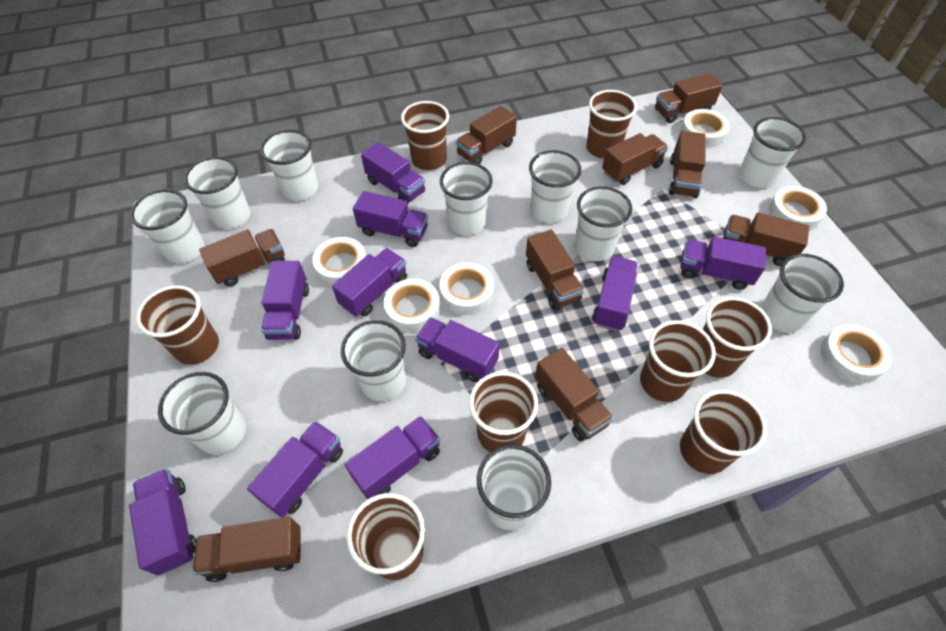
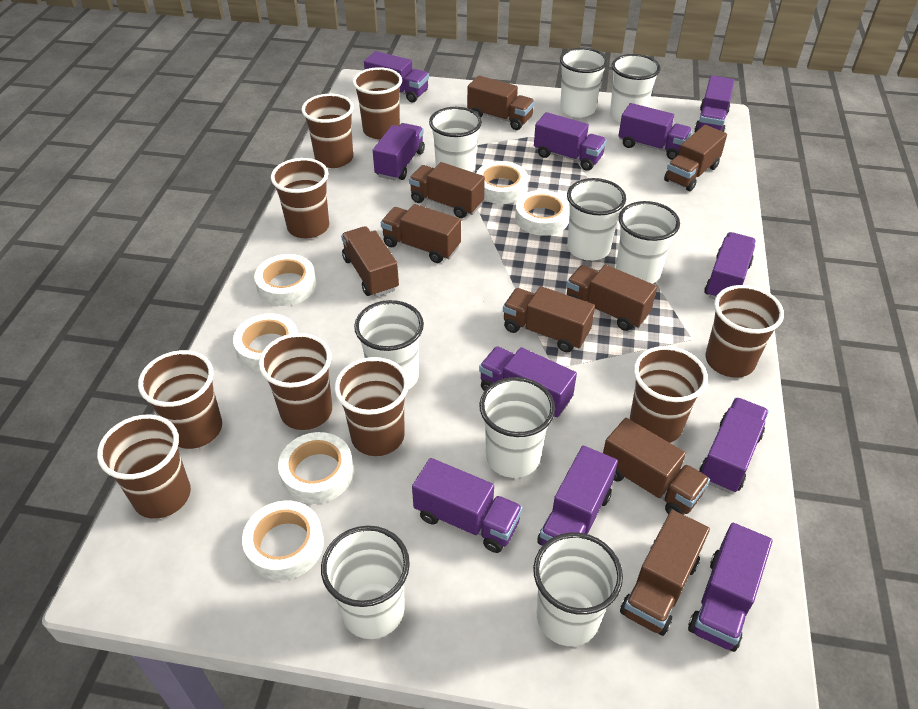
brown cup: 8 -> 9
purple truck: 10 -> 11
white cup: 11 -> 9

